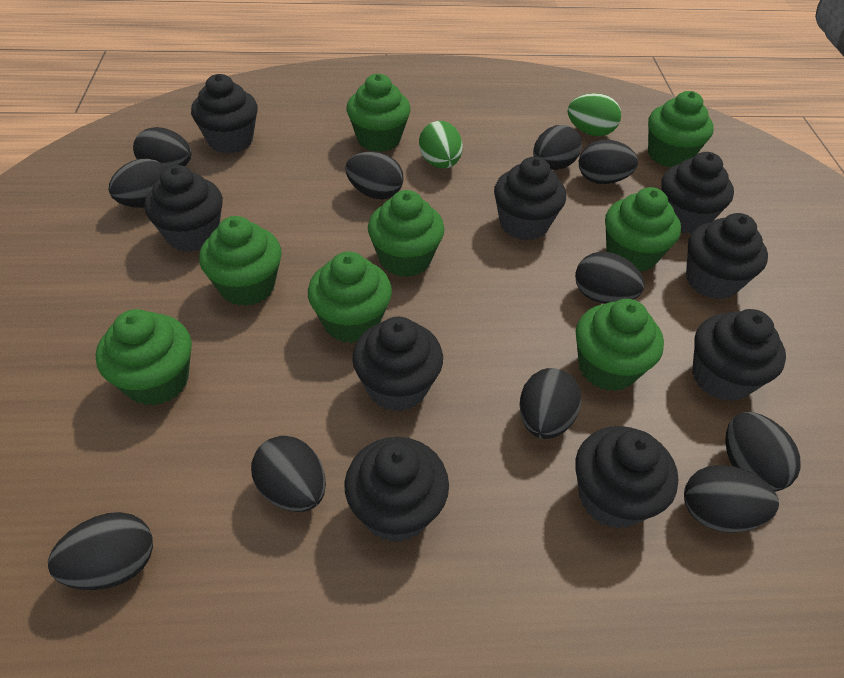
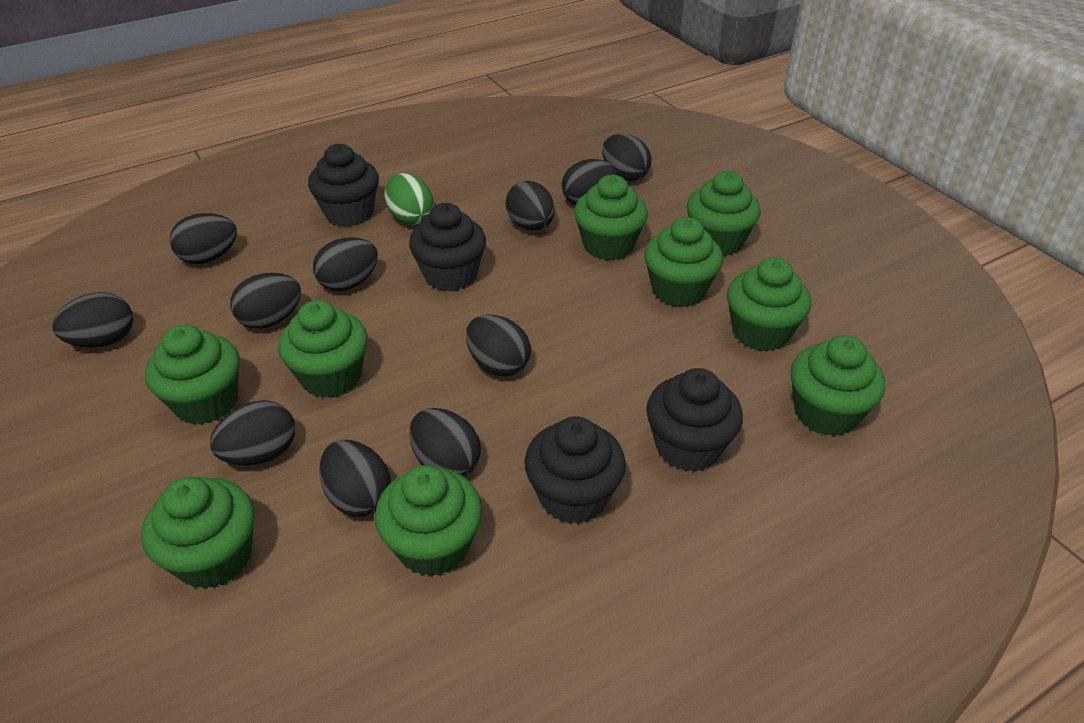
black cupcake: 9 -> 4
green cupcake: 8 -> 9
green egg: 2 -> 1

